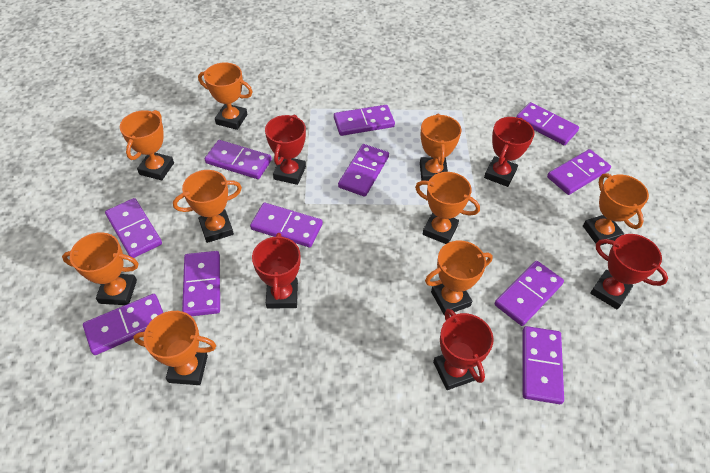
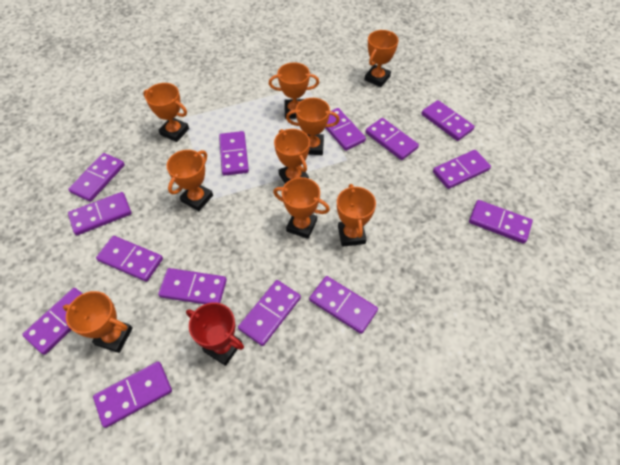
purple domino: 11 -> 14
red trophy: 5 -> 1

